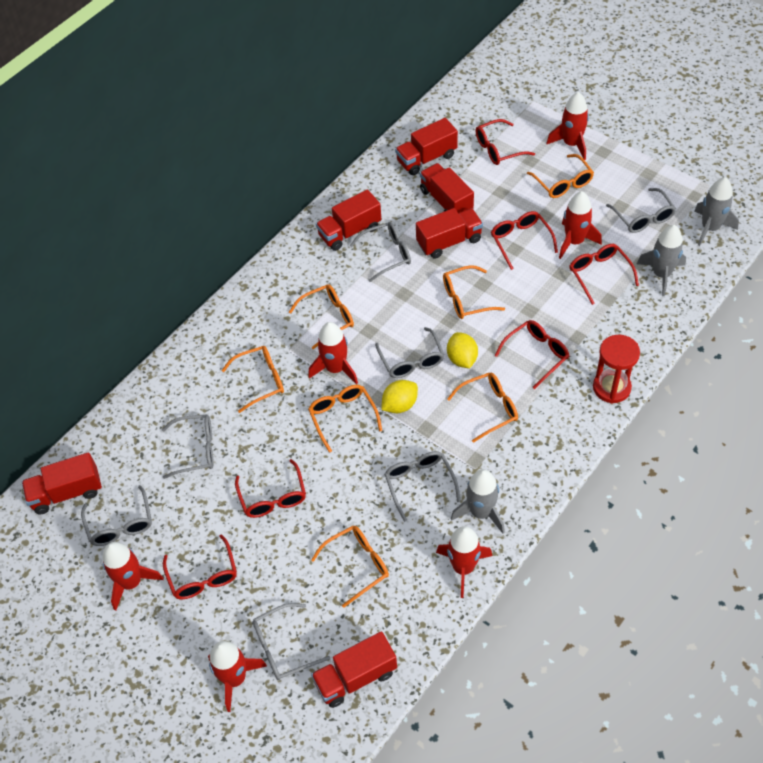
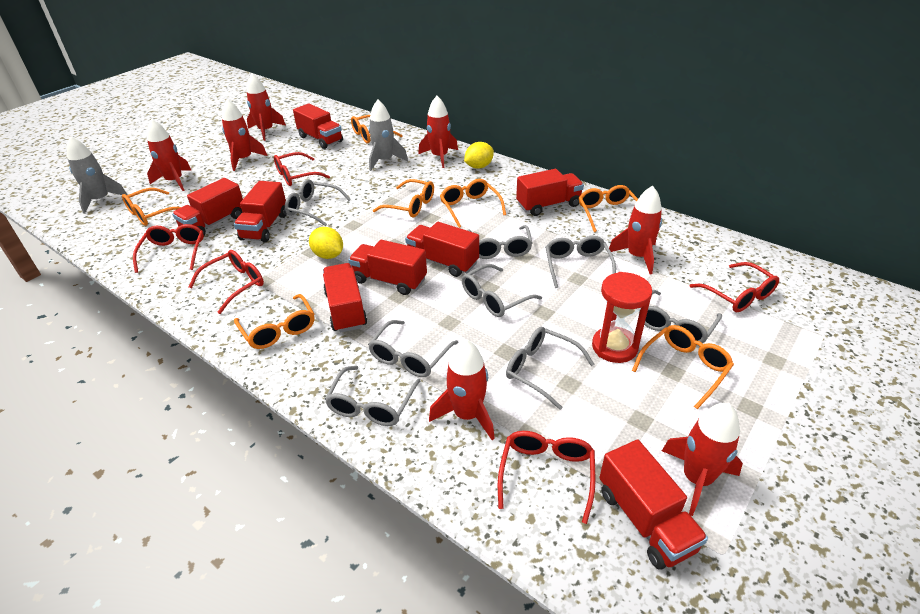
grey glasses: 7 -> 8
grey rocket: 3 -> 2
red glasses: 6 -> 5
red rocket: 6 -> 7
red truck: 6 -> 8

